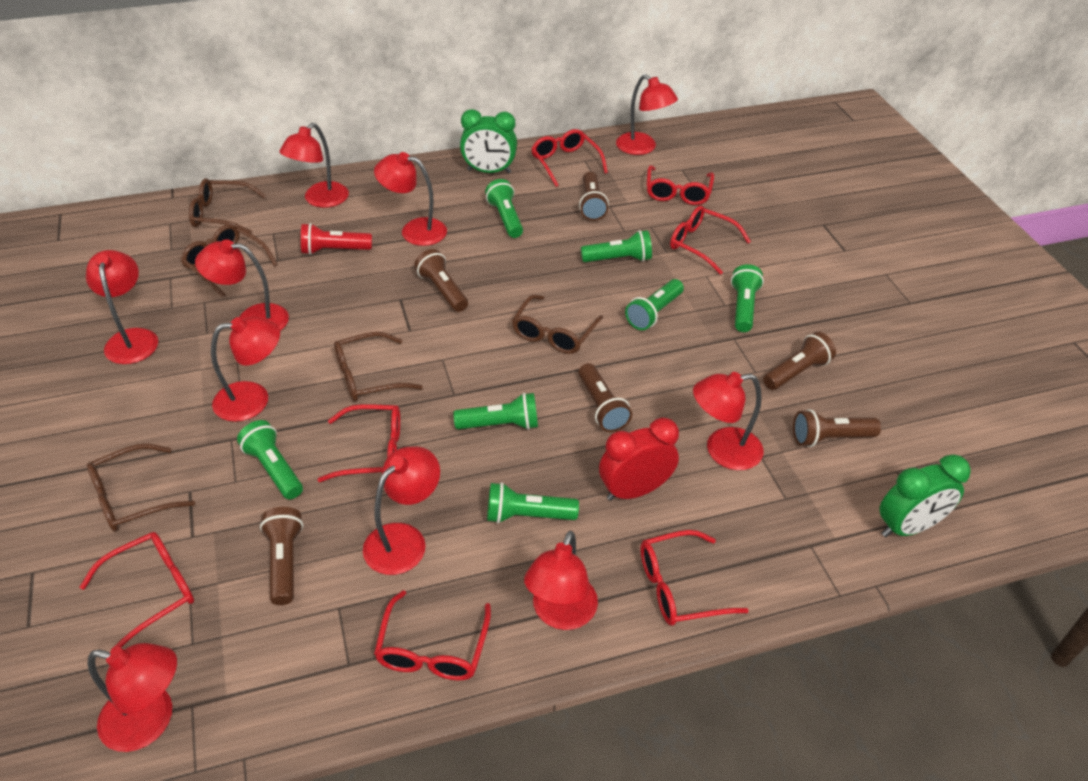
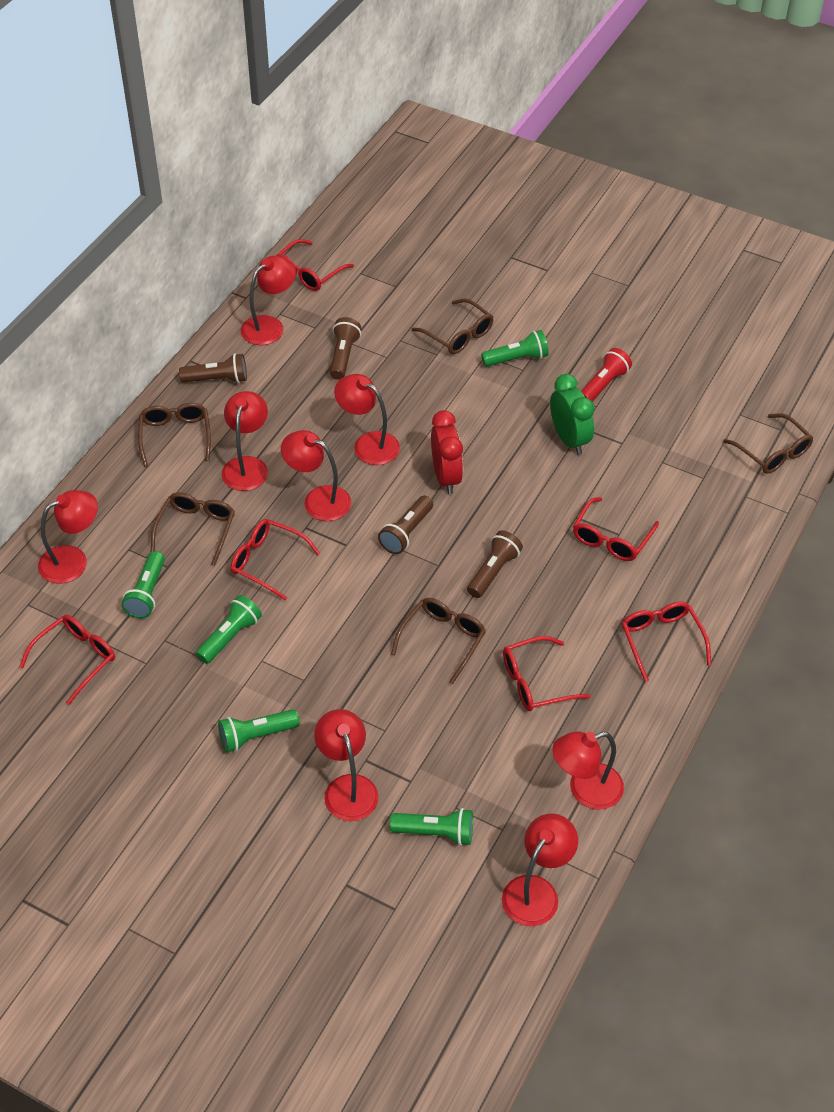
brown flashlight: 6 -> 4
green clock: 2 -> 1
green flashlight: 7 -> 5
red glasses: 7 -> 6
red lamp: 10 -> 8

